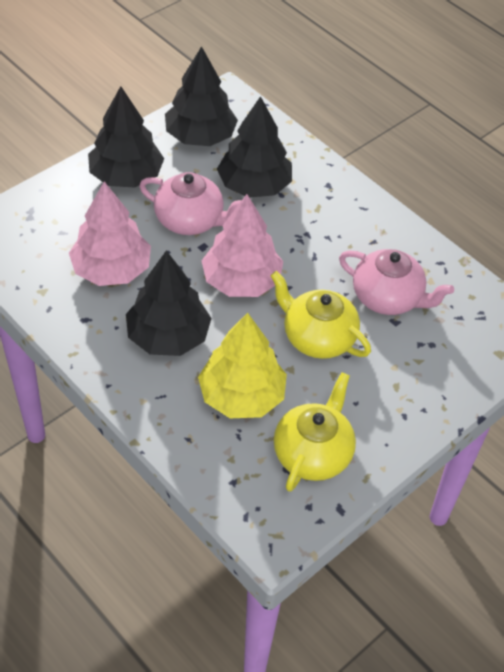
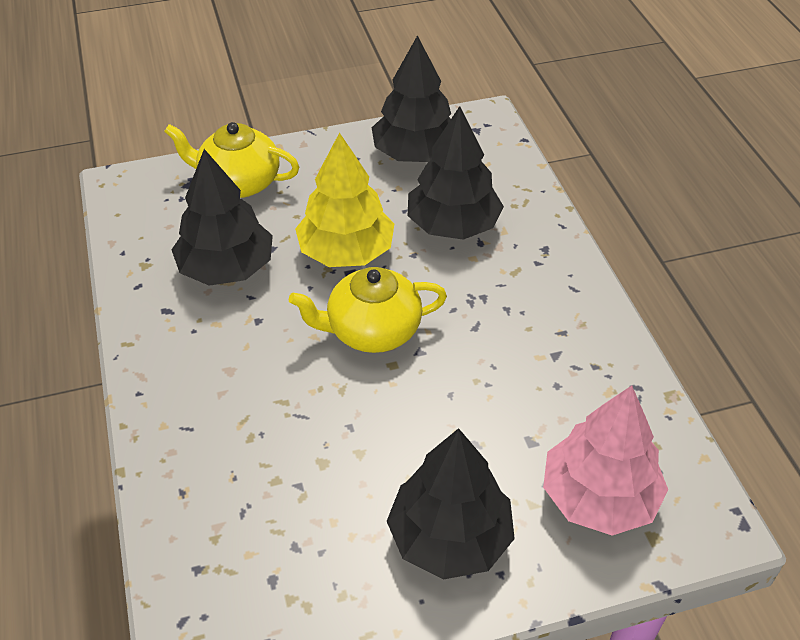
pink teapot: 2 -> 0
pink tree: 2 -> 1

